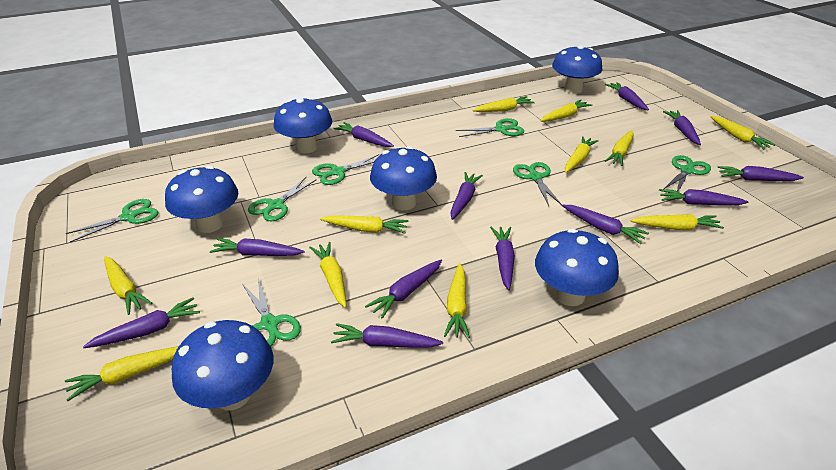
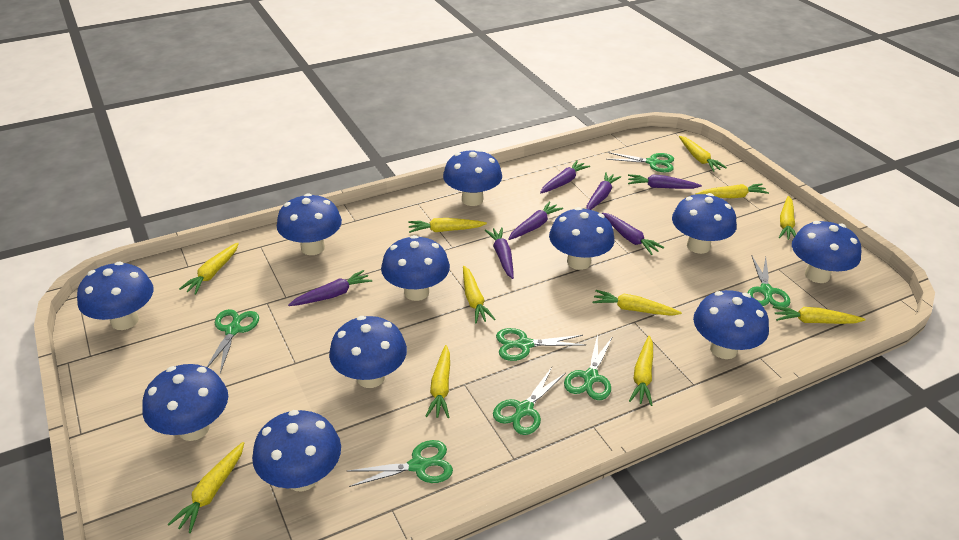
blue mushroom: 6 -> 11
purple carrot: 12 -> 7

